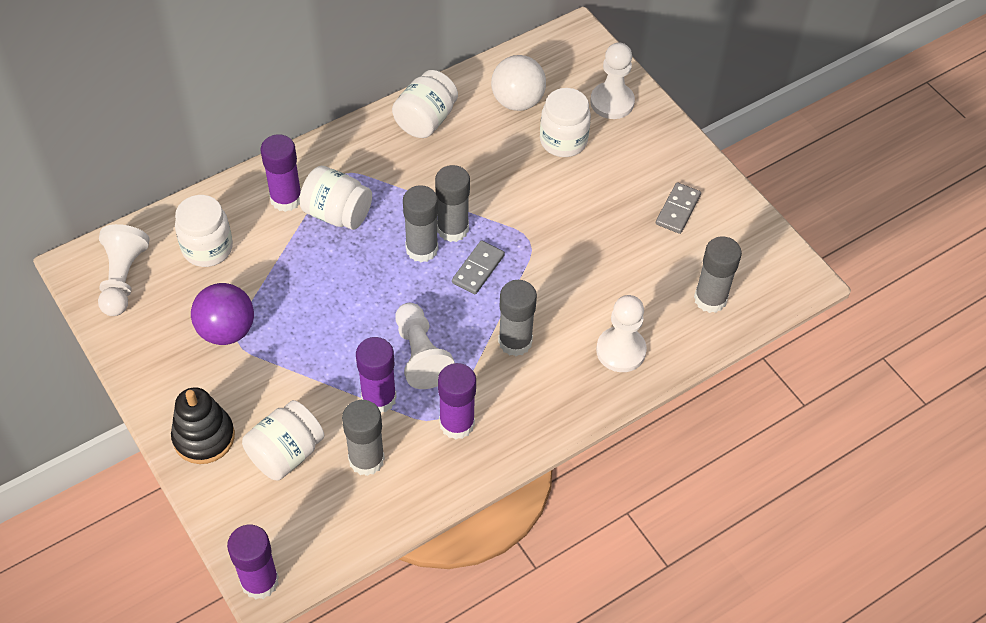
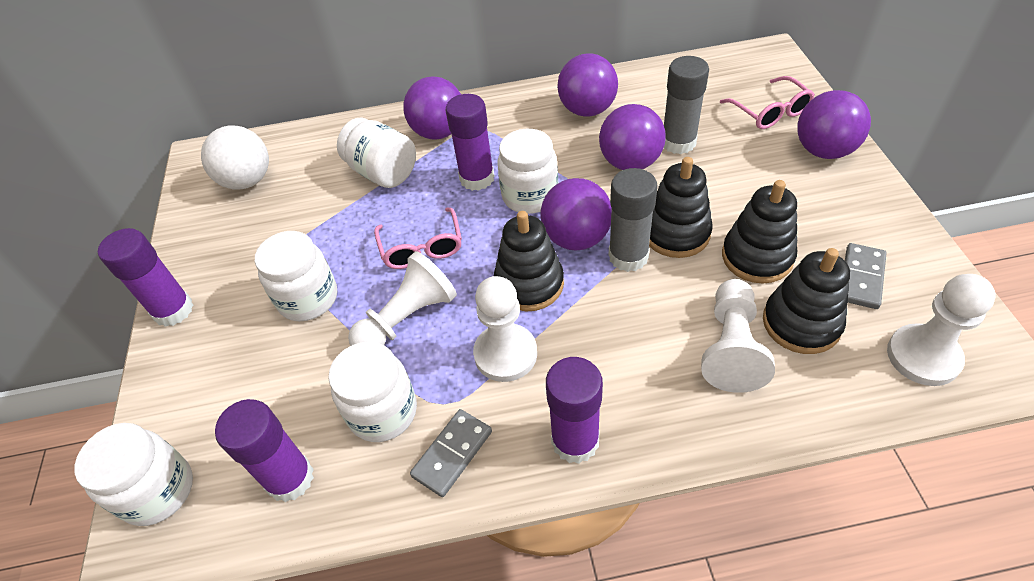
black stacking toy: 1 -> 4
grey glue stick: 5 -> 2
pink glasses: 0 -> 2
purple ball: 1 -> 5

